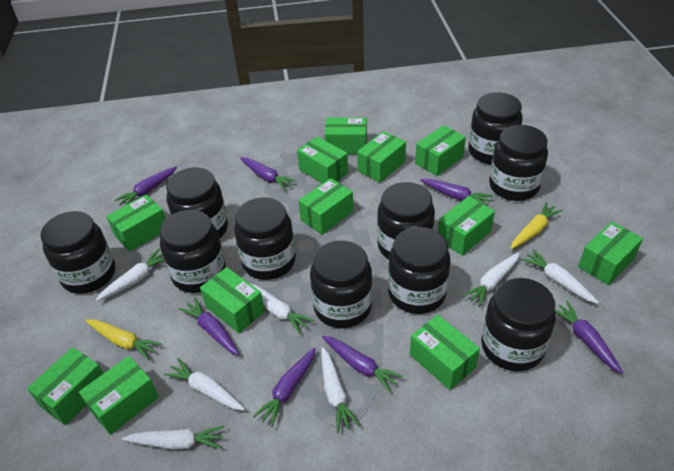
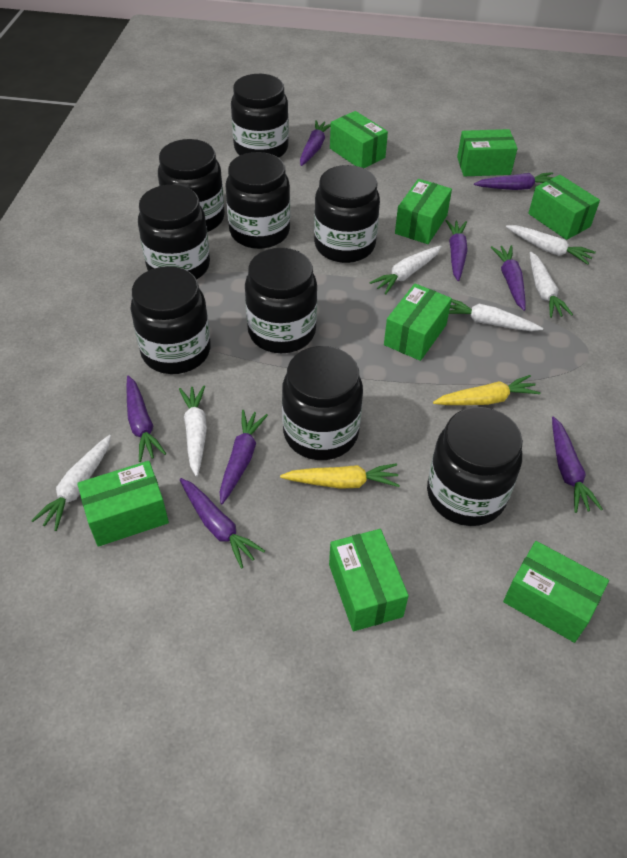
black jar: 10 -> 9
green box: 12 -> 8
purple carrot: 7 -> 8
white carrot: 7 -> 6

